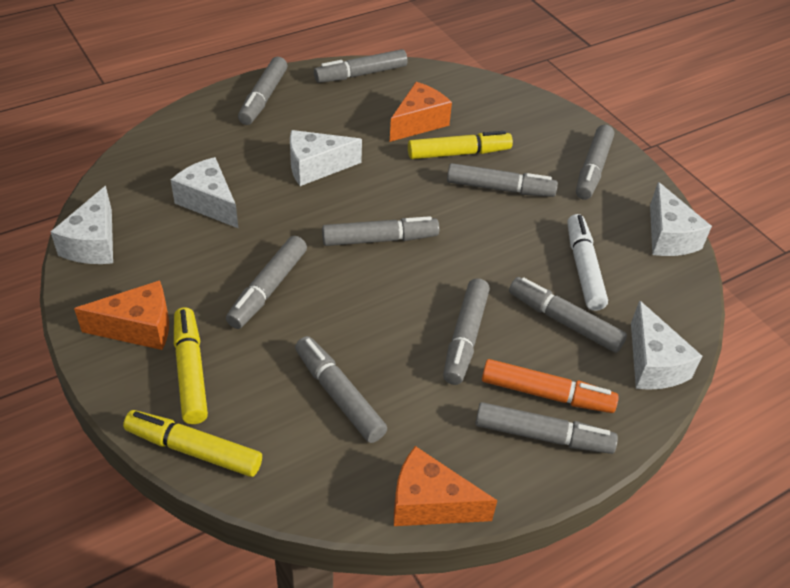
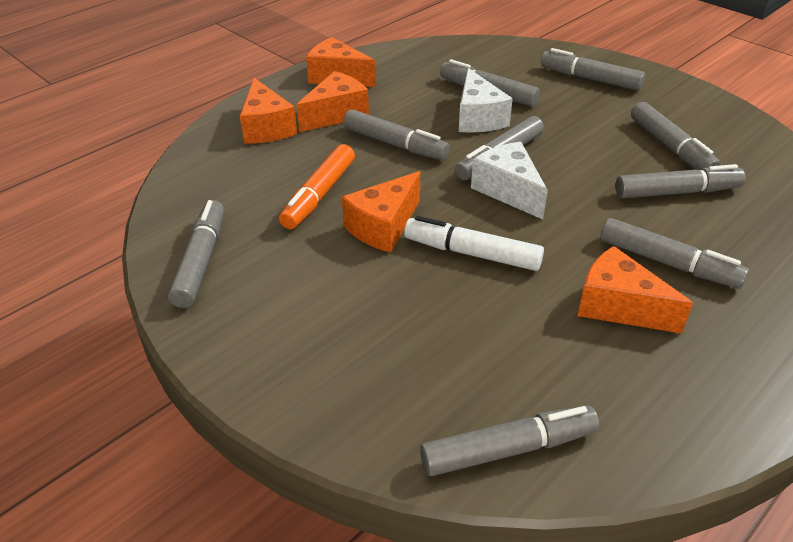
grey marker: 10 -> 9
orange cheese: 3 -> 5
white cheese: 5 -> 2
yellow marker: 3 -> 0

